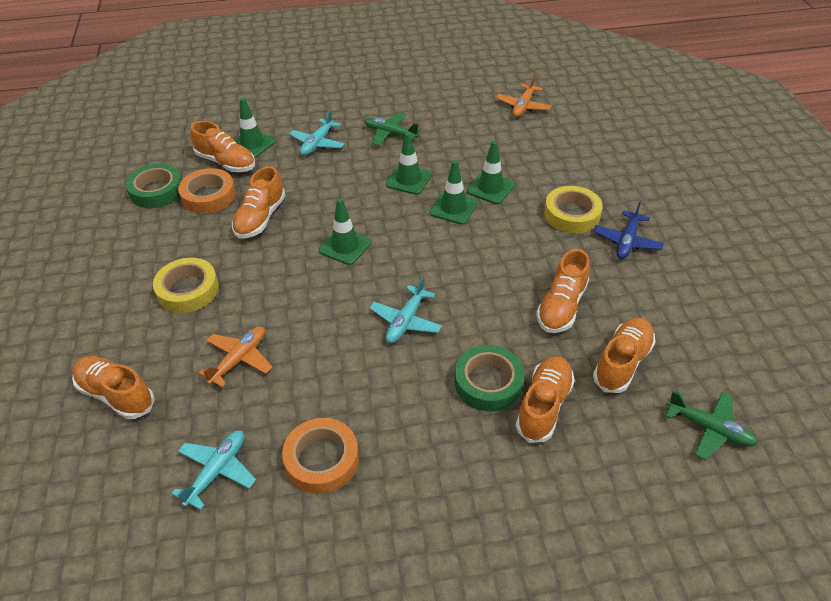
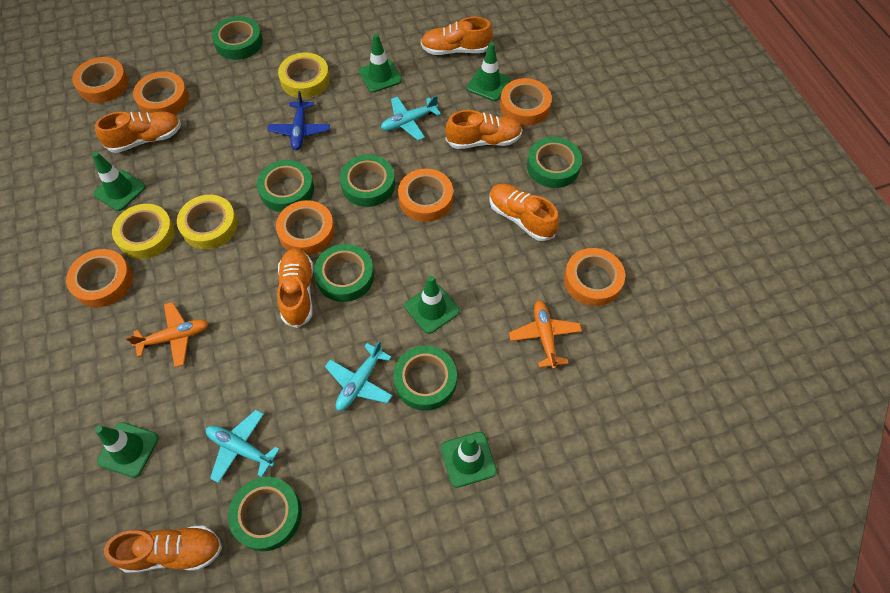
green plane: 2 -> 0
green tape: 2 -> 7
green traffic cone: 5 -> 6
orange tape: 2 -> 7
yellow tape: 2 -> 3

